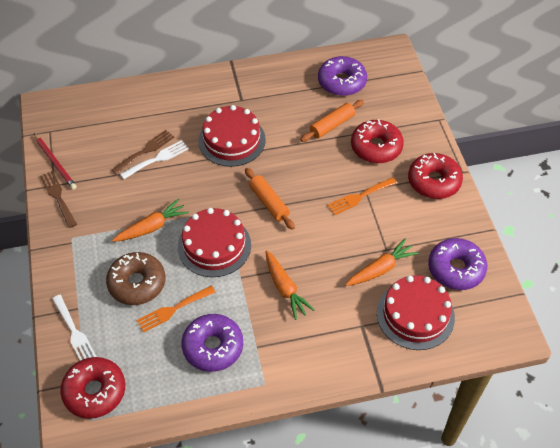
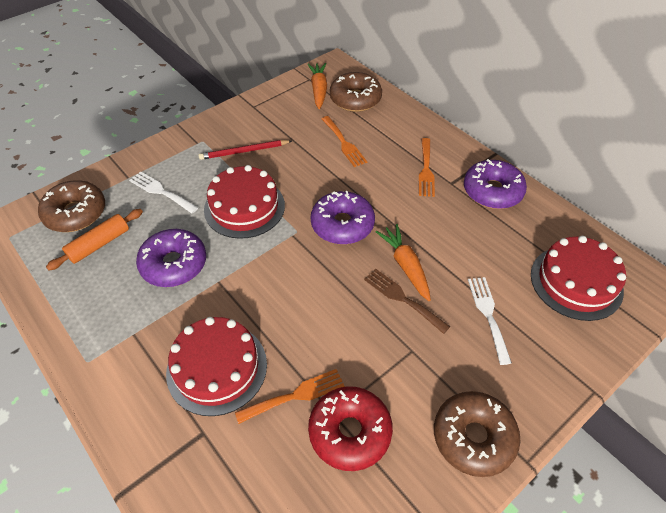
brown donut: 1 -> 3
brown fork: 2 -> 1
orange carrot: 3 -> 2
orange fork: 2 -> 3
orange rolling pin: 2 -> 1
red donut: 3 -> 1

